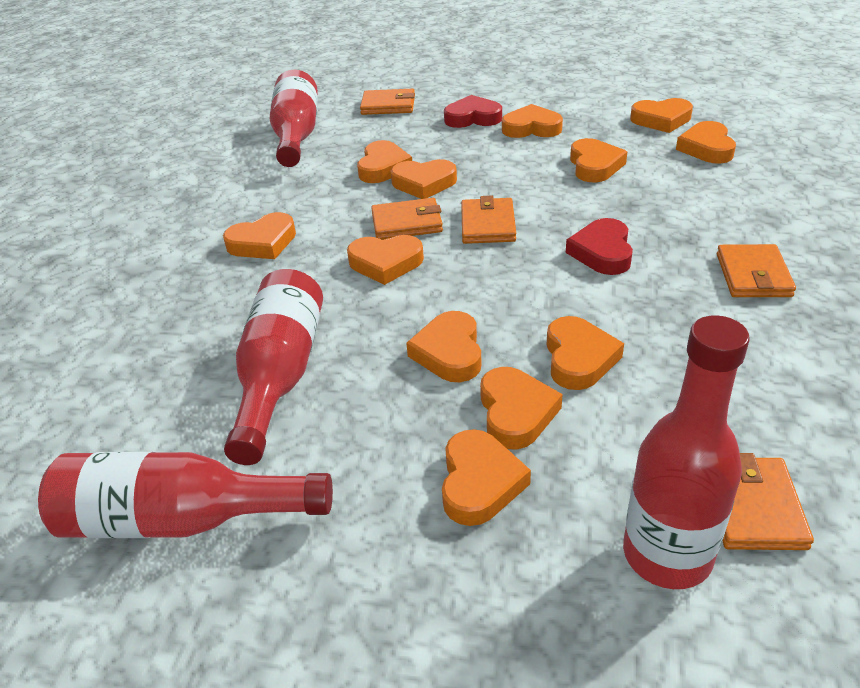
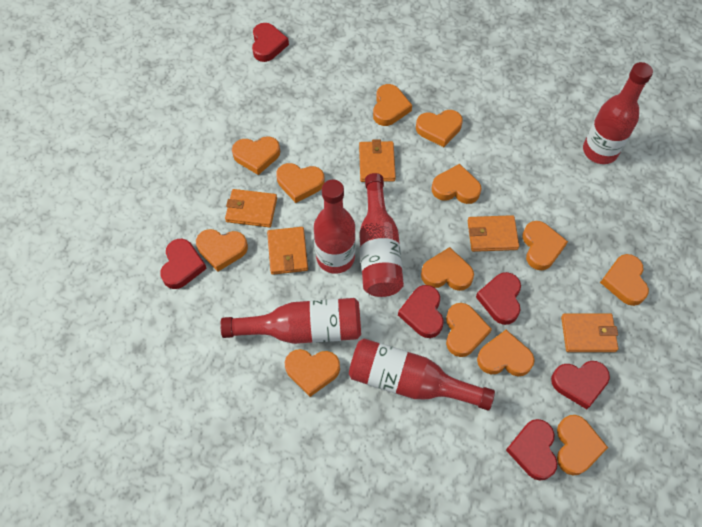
orange heart: 12 -> 13
red bottle: 4 -> 5
red heart: 2 -> 6

